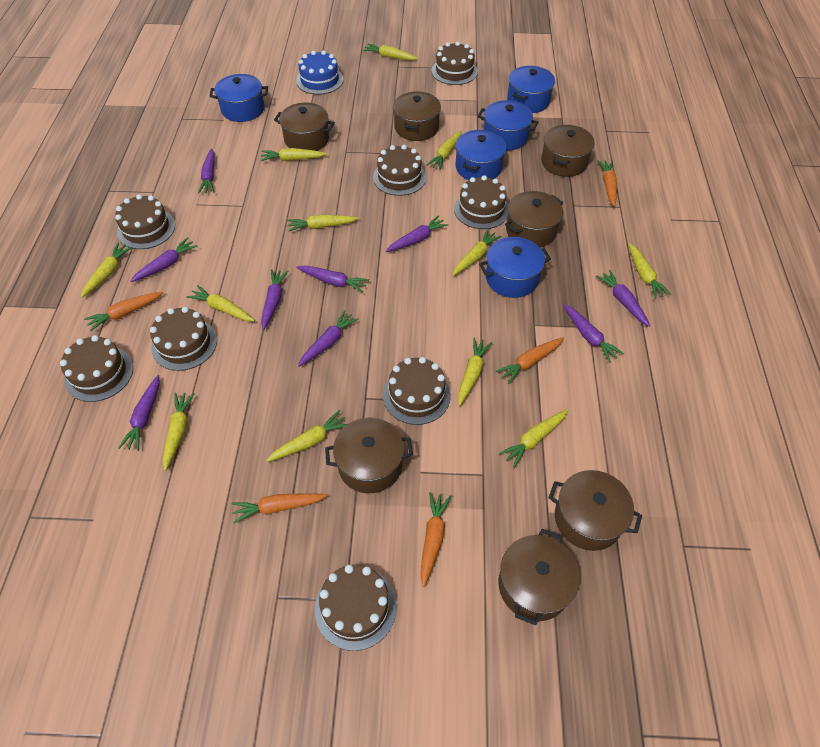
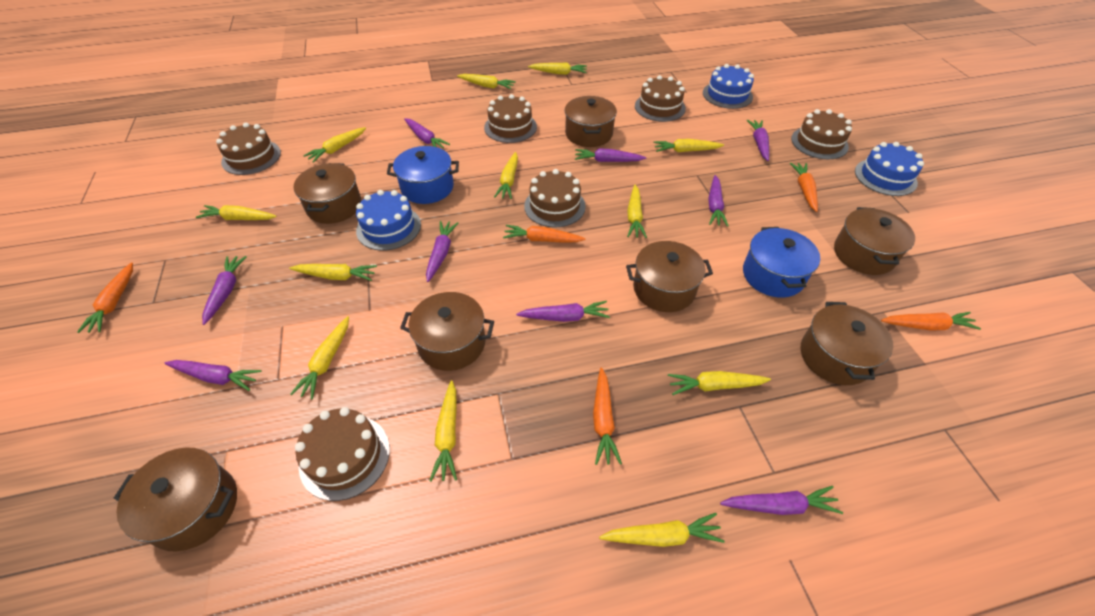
blue cake: 1 -> 3
blue pot: 5 -> 2
brown cake: 8 -> 6

